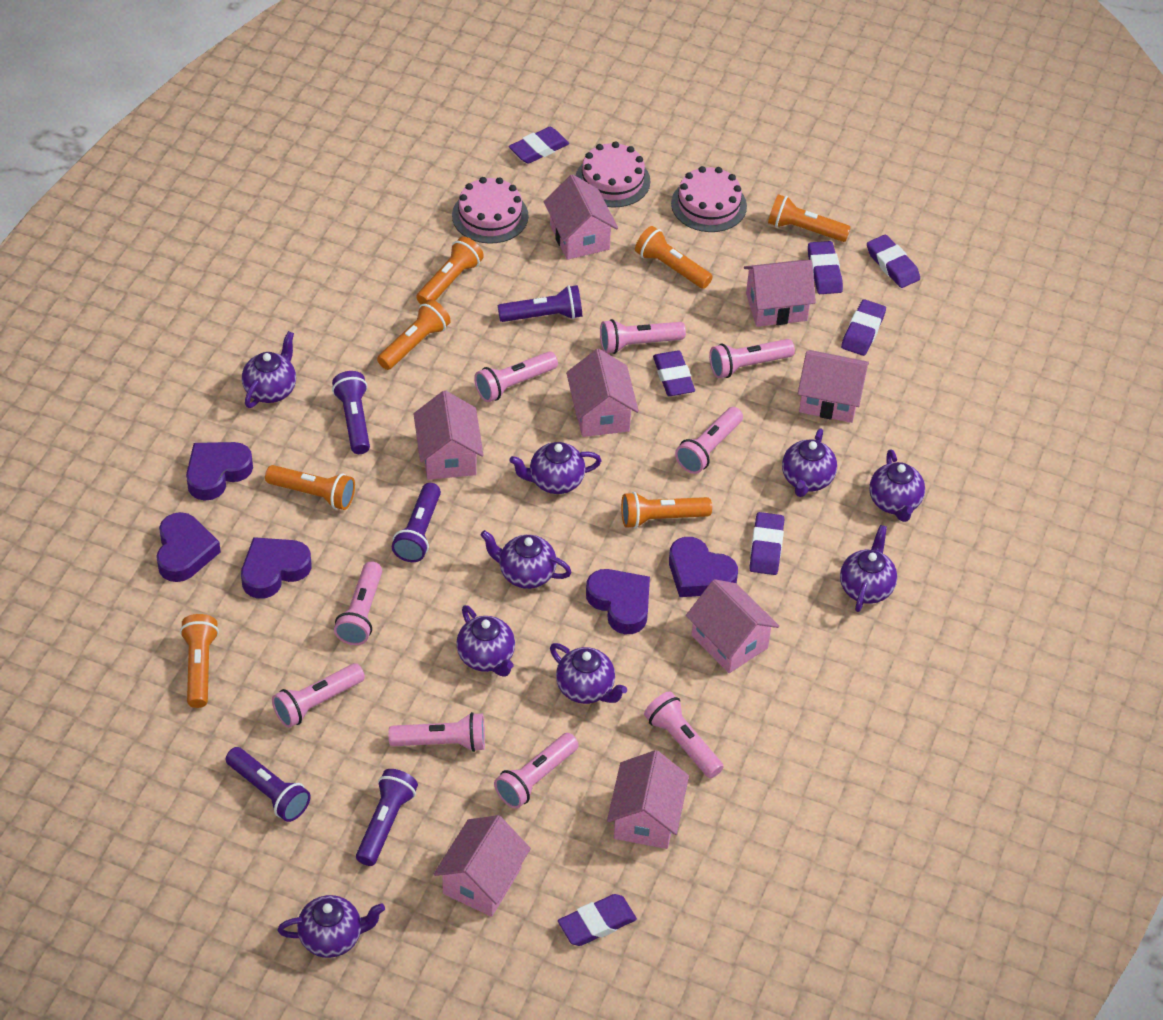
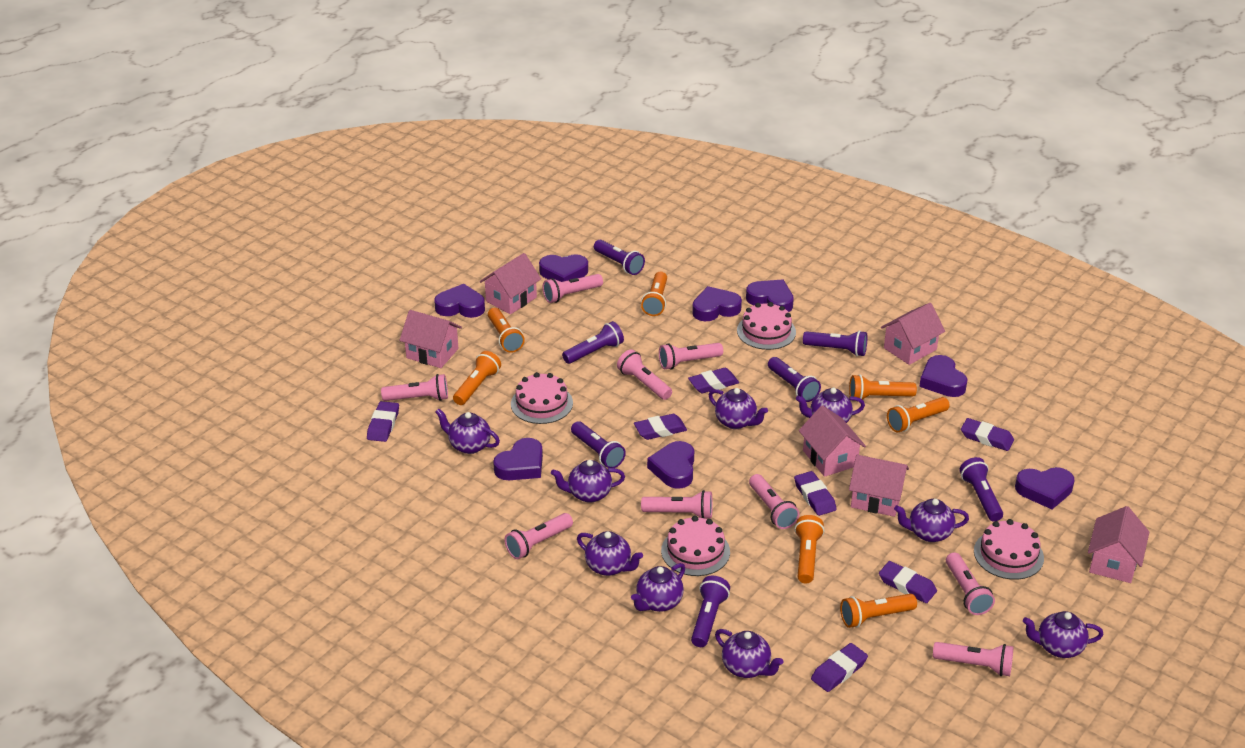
pink cake: 3 -> 4
pink house: 8 -> 6
purple flashlight: 5 -> 7
purple heart: 5 -> 8

